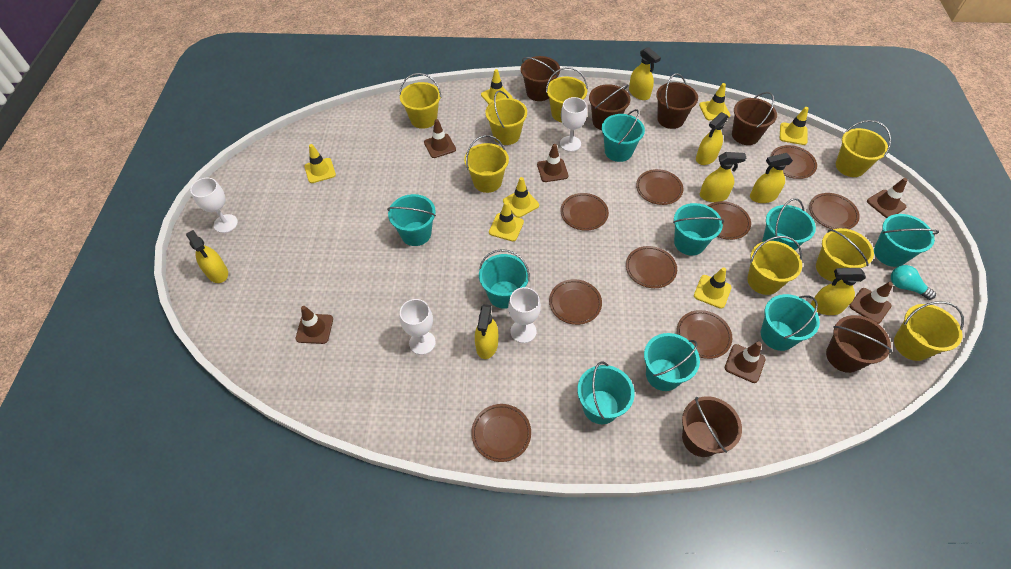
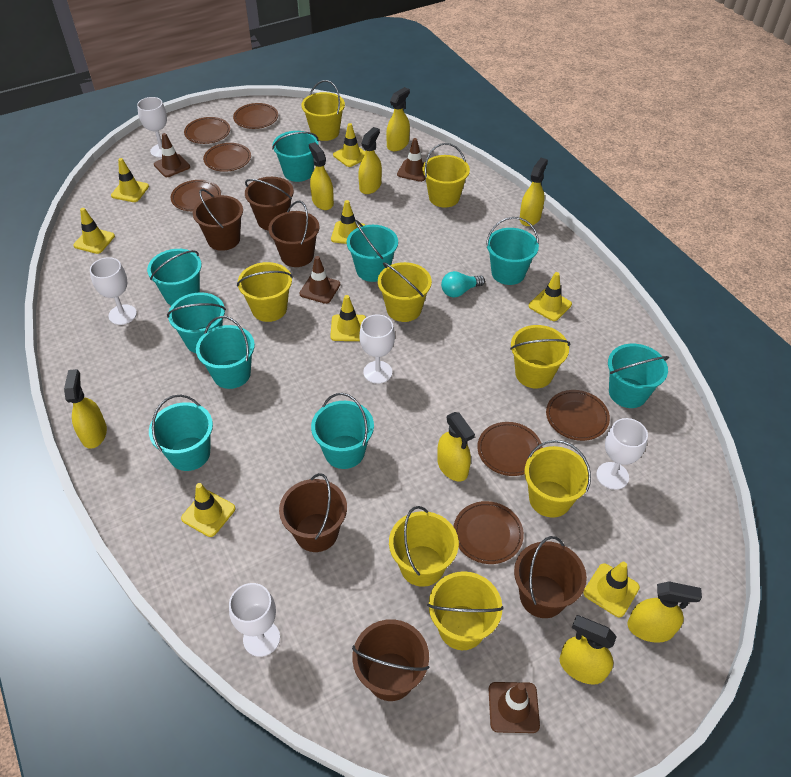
brown plate: 9 -> 7
brown traffic cone: 6 -> 4
white goblet: 4 -> 5
yellow spray bottle: 7 -> 8
yellow traffic cone: 7 -> 8

